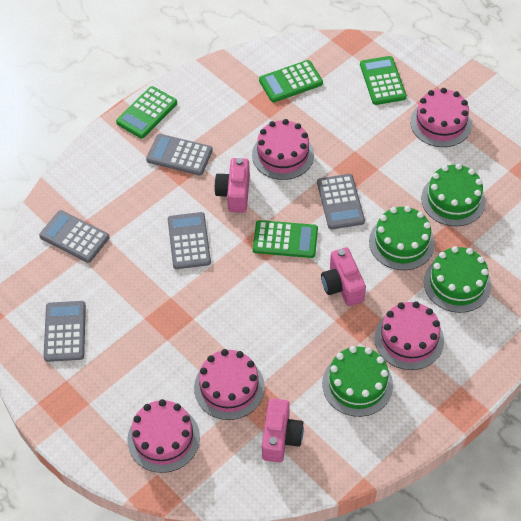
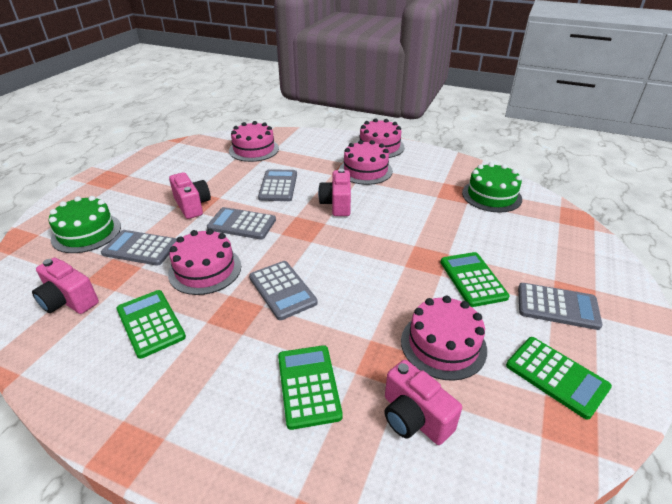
green cake: 4 -> 2
pink camera: 3 -> 4

